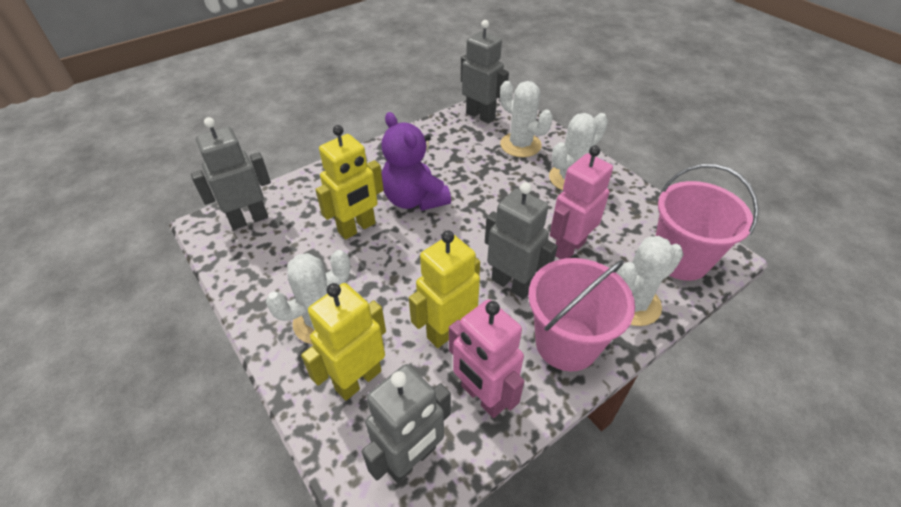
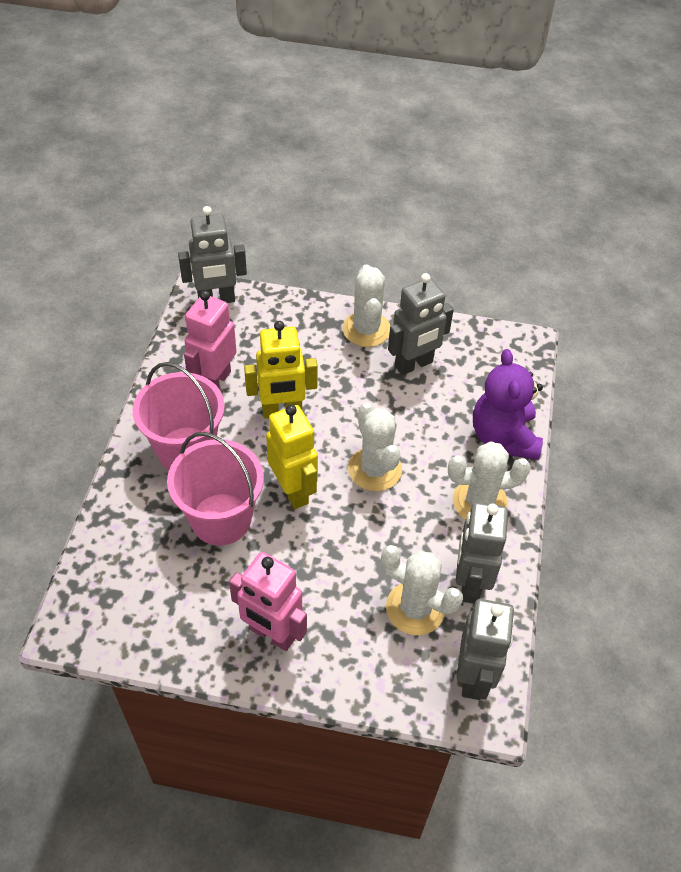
yellow robot: 3 -> 2

